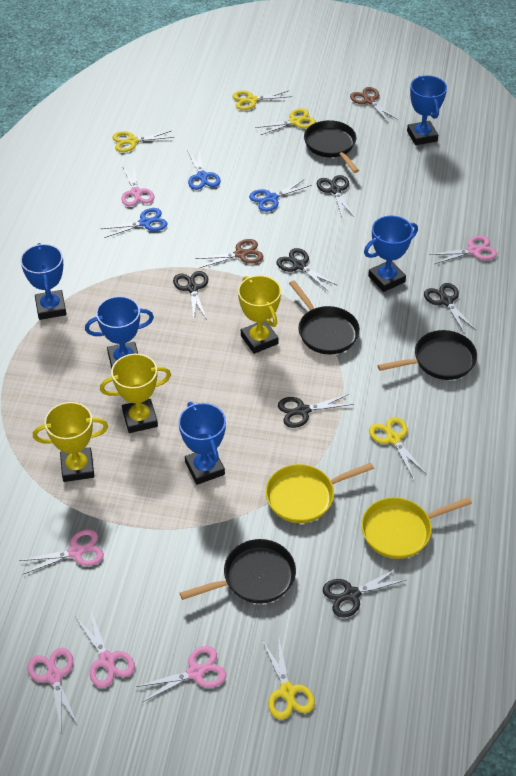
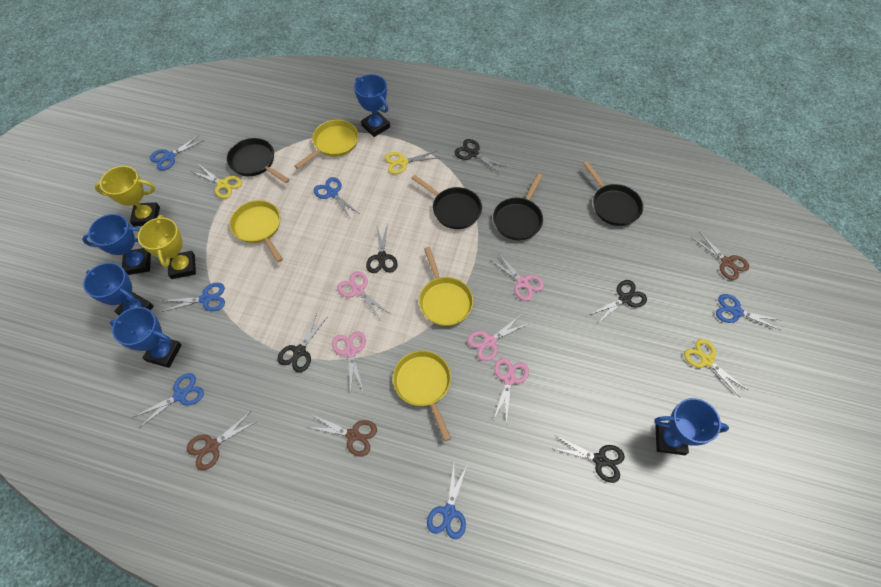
black scissors: 6 -> 5
blue scissors: 3 -> 6
brown scissors: 2 -> 3
pink scissors: 6 -> 5
yellow pan: 2 -> 4
yellow scissors: 5 -> 3
yellow trophy: 3 -> 2

